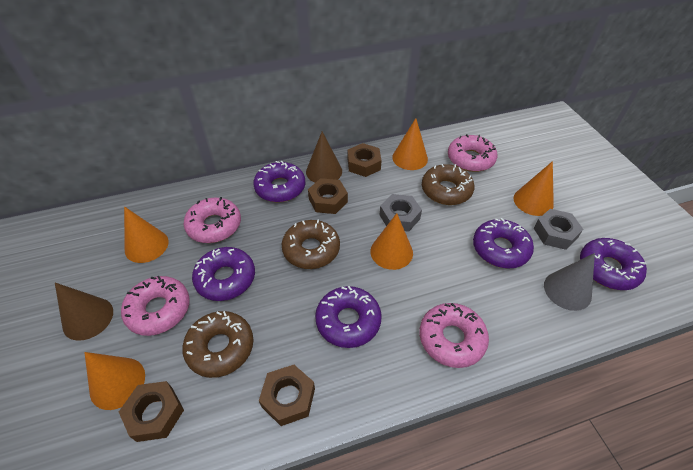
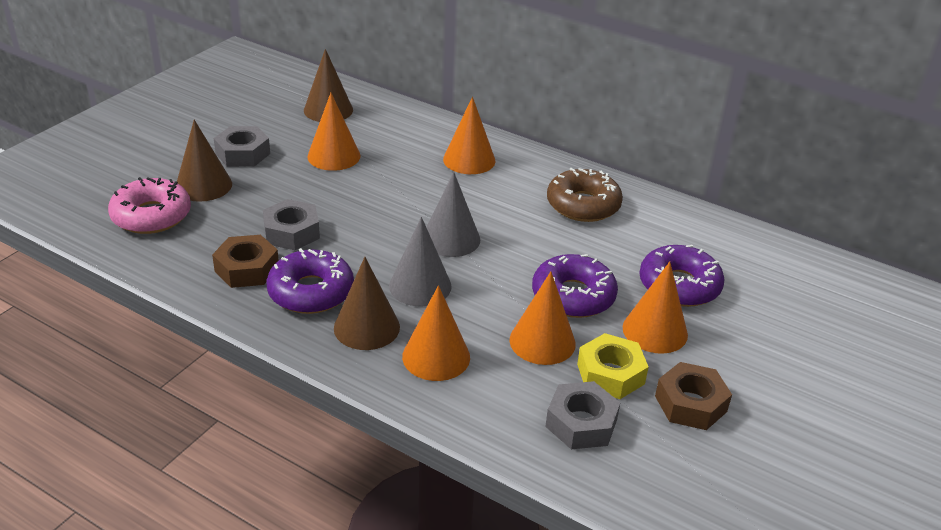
brown cone: 2 -> 3
brown donut: 3 -> 1
brown nut: 4 -> 2
grey cone: 1 -> 2
grey nut: 2 -> 3
pink donut: 4 -> 1
purple donut: 5 -> 3
yellow nut: 0 -> 1

